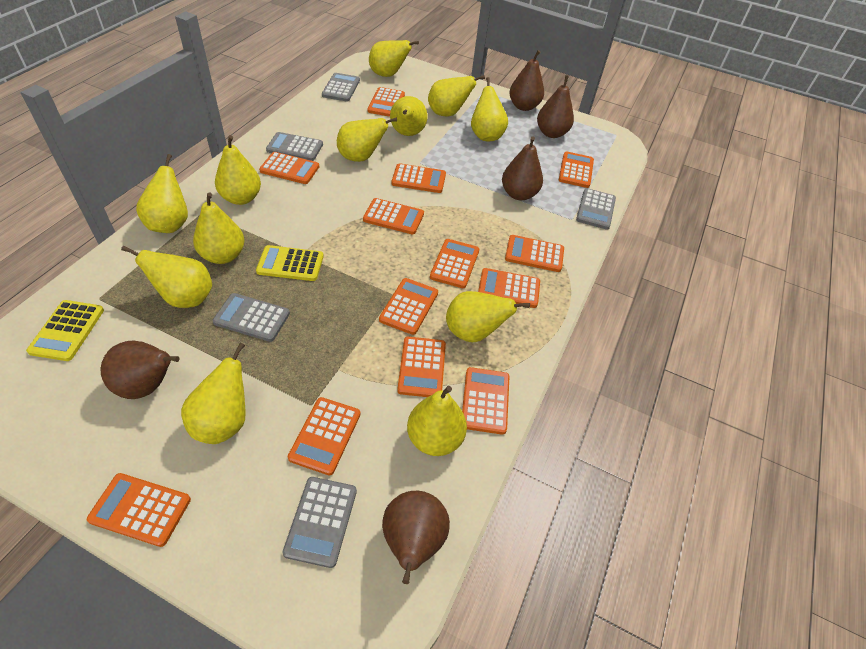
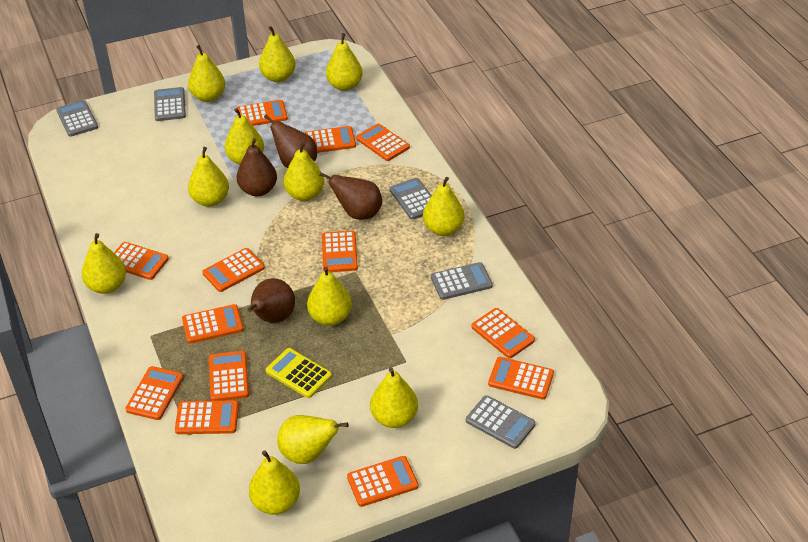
brown pear: 5 -> 4
yellow calculator: 2 -> 1

